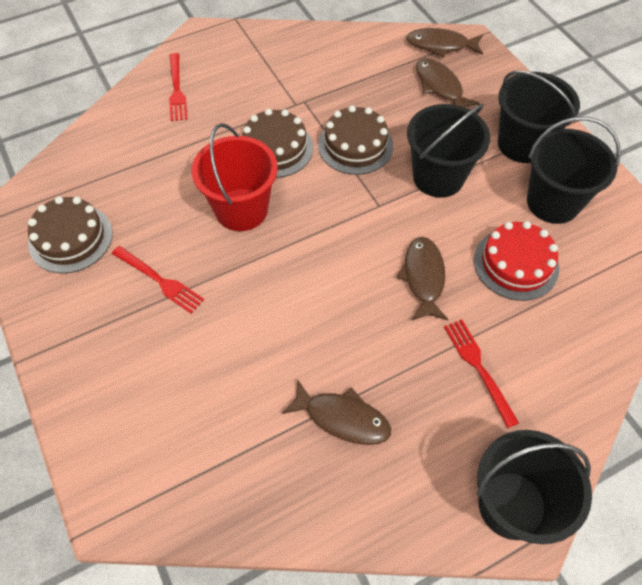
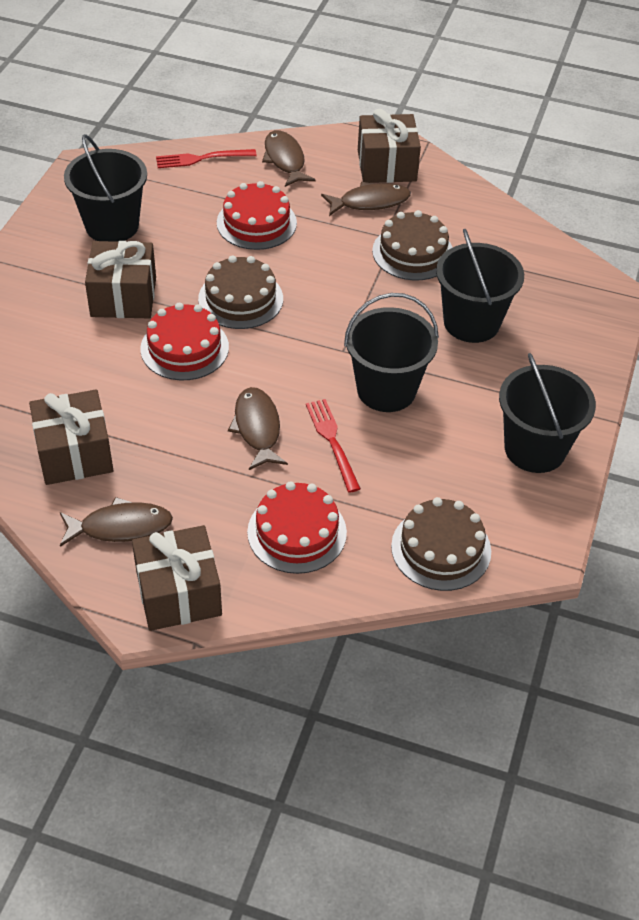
brown gift: 0 -> 4
red bucket: 1 -> 0
red cake: 1 -> 3
red fork: 3 -> 2

